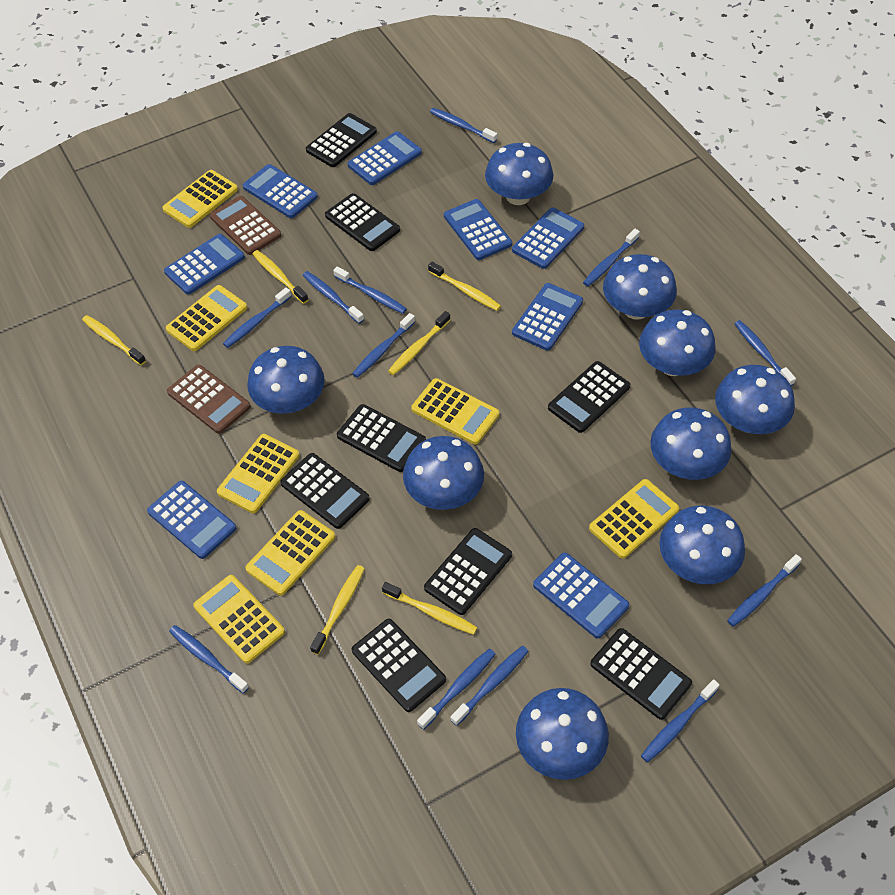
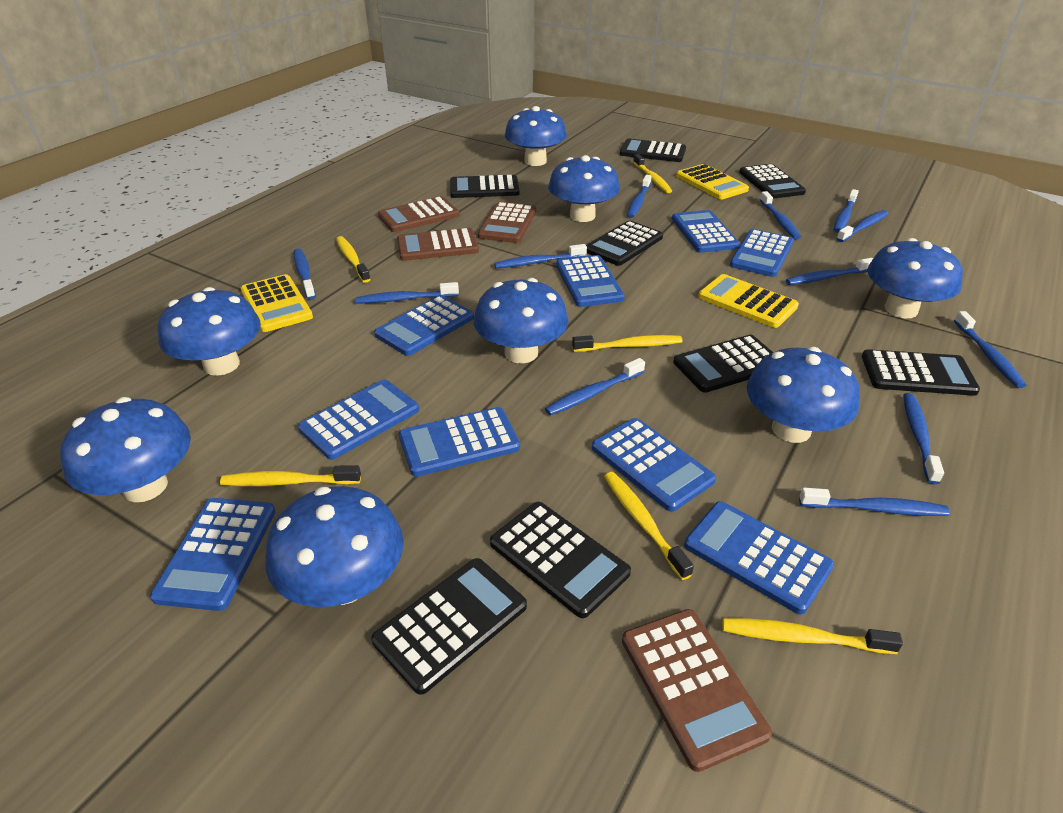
blue calculator: 8 -> 9
blue mushroom: 9 -> 8
brown calculator: 2 -> 4
yellow calculator: 7 -> 3

